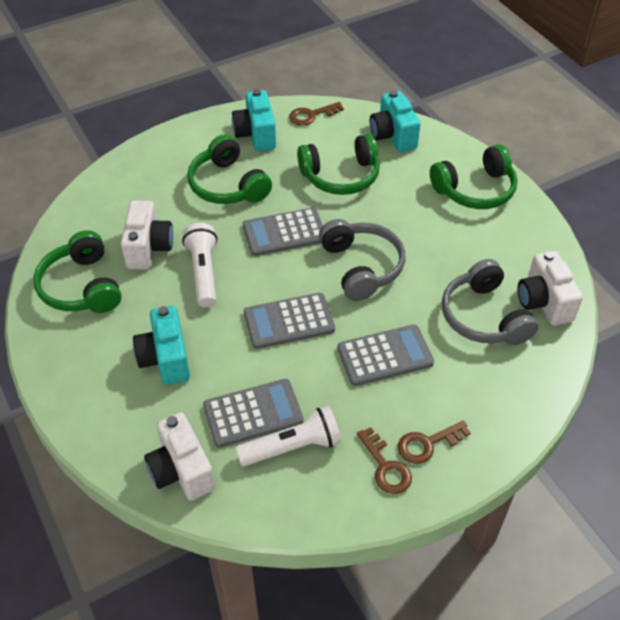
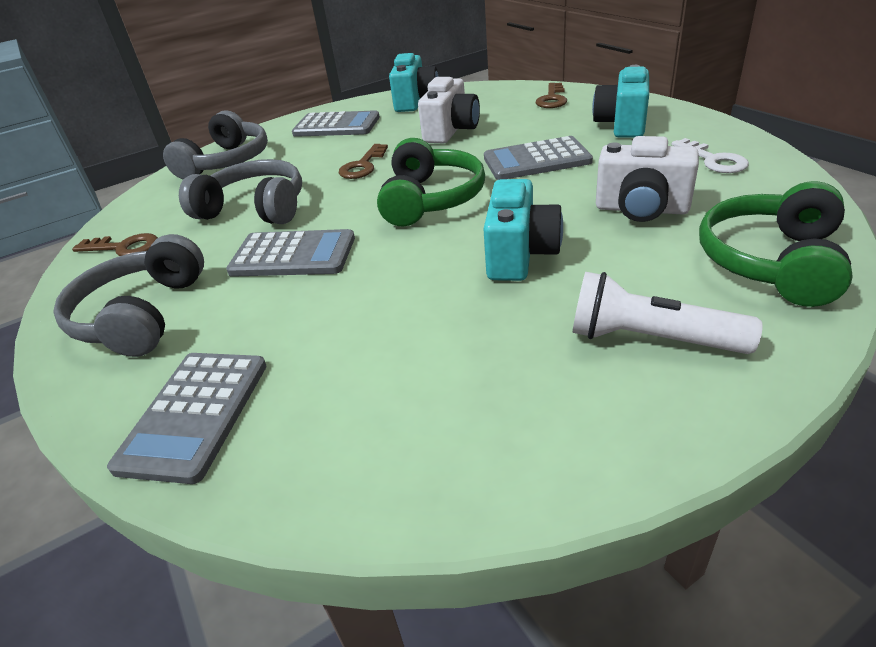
green headphones: 4 -> 2
grey headphones: 2 -> 3
white camera: 3 -> 2
white flashlight: 2 -> 1
white key: 0 -> 1

